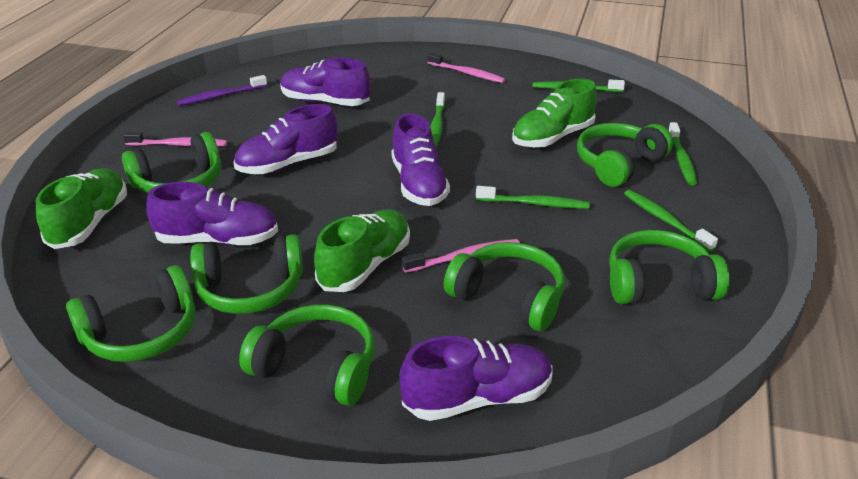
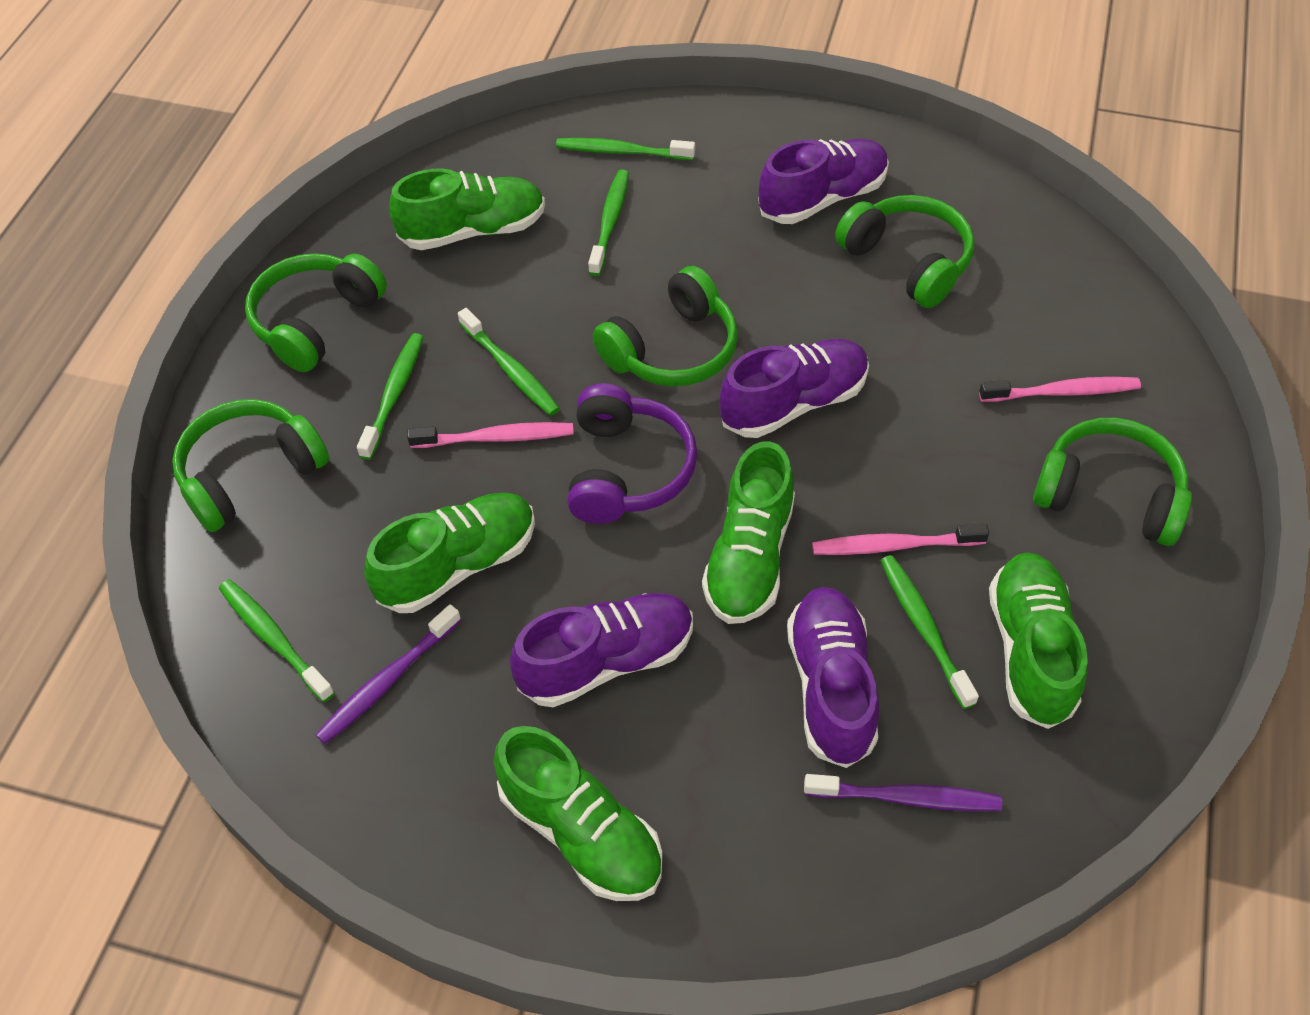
green headphones: 7 -> 5
green shoe: 3 -> 5
green toothbrush: 5 -> 6
purple headphones: 0 -> 1
purple shoe: 5 -> 4
purple toothbrush: 1 -> 2

